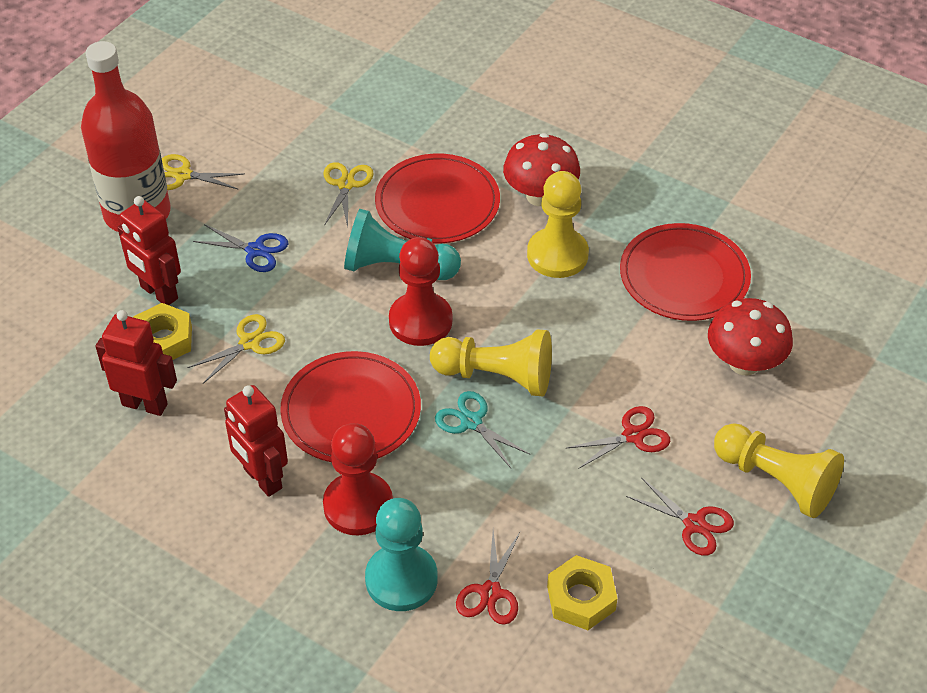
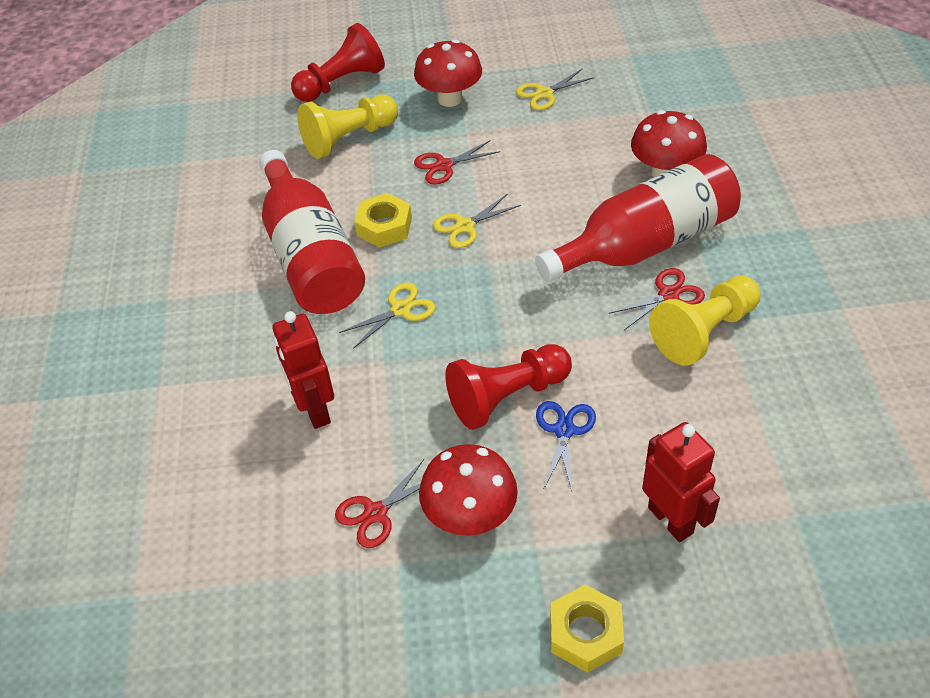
red bottle: 1 -> 2
red mushroom: 2 -> 3
red plate: 3 -> 0
red robot: 3 -> 2
turquoise pawn: 2 -> 0
turquoise scissors: 1 -> 0
yellow pawn: 3 -> 2

